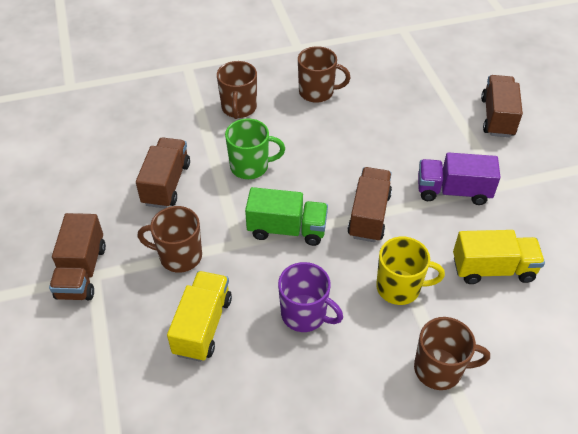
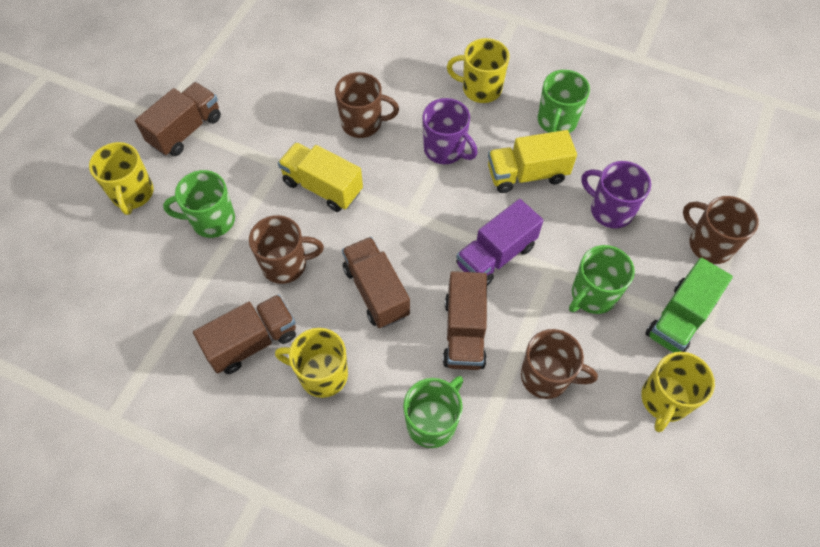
green mug: 1 -> 4
purple mug: 1 -> 2
yellow mug: 1 -> 4

